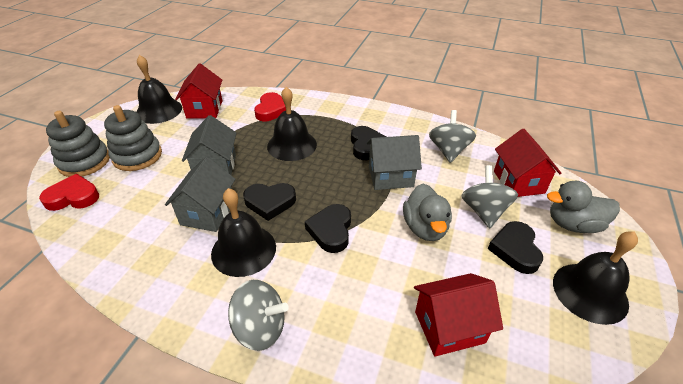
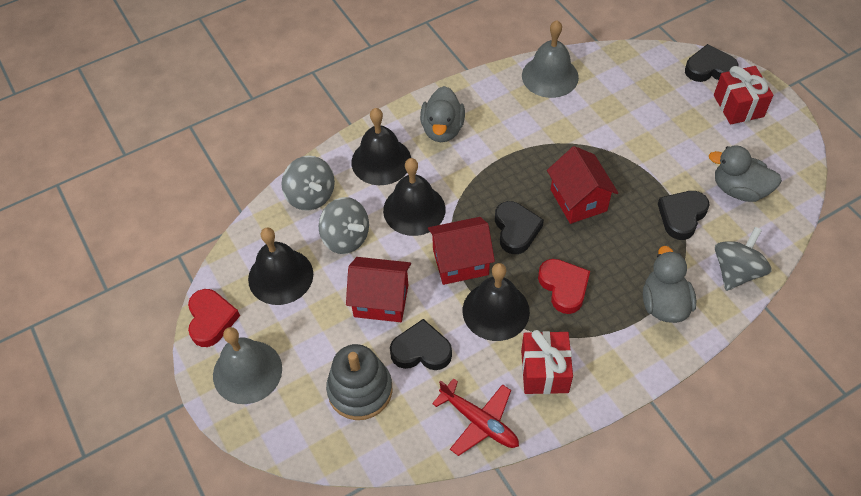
grey bell: 0 -> 2
grey duck: 2 -> 3
grey house: 3 -> 0
grey stacking toy: 2 -> 1
red gift: 0 -> 2
red plane: 0 -> 1

